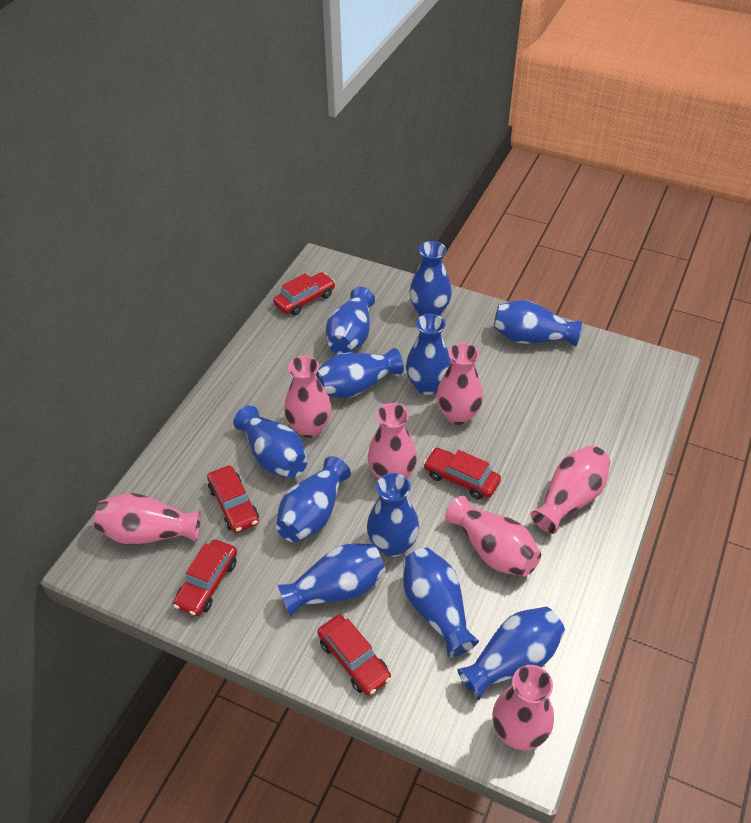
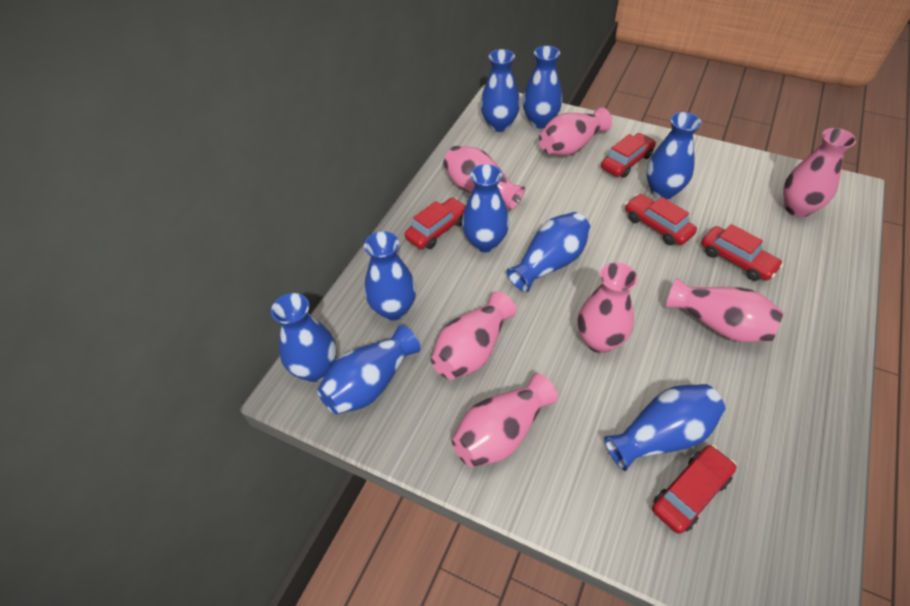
blue vase: 11 -> 9

